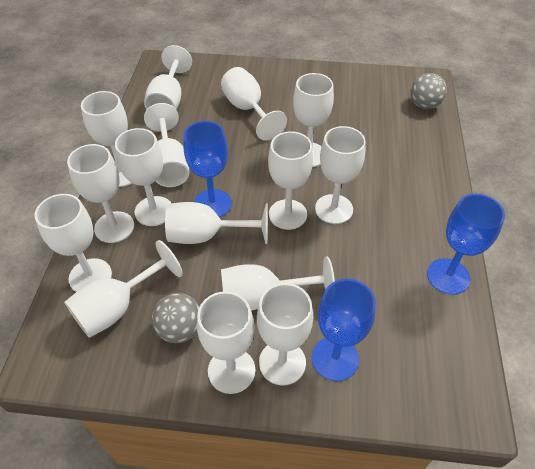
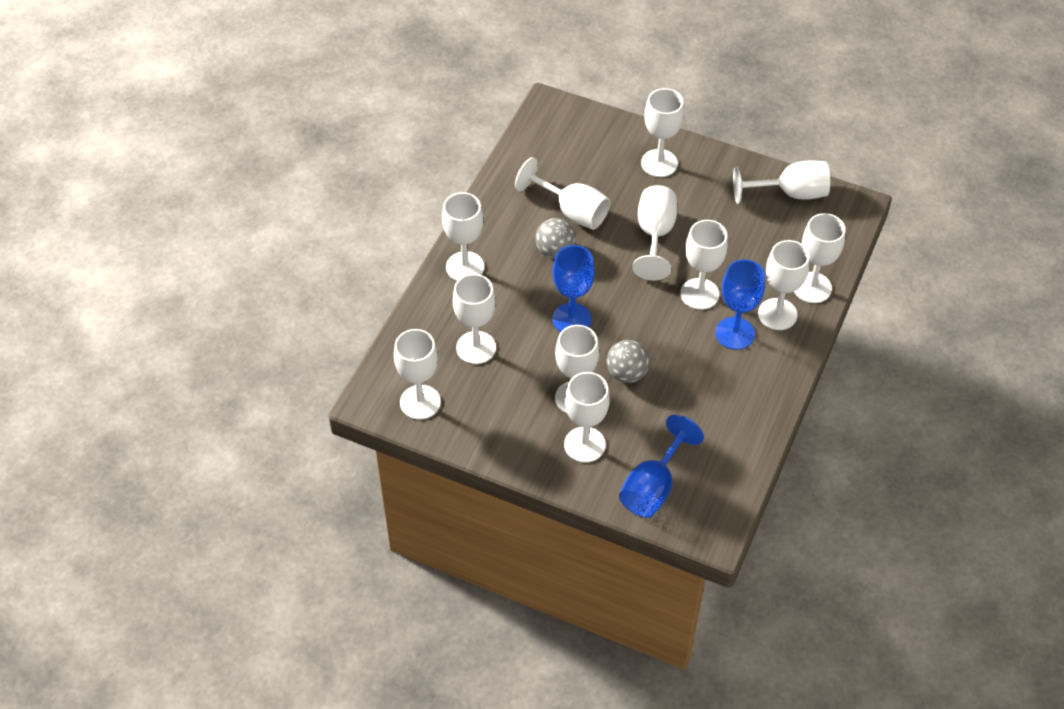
white goblet: 15 -> 12

